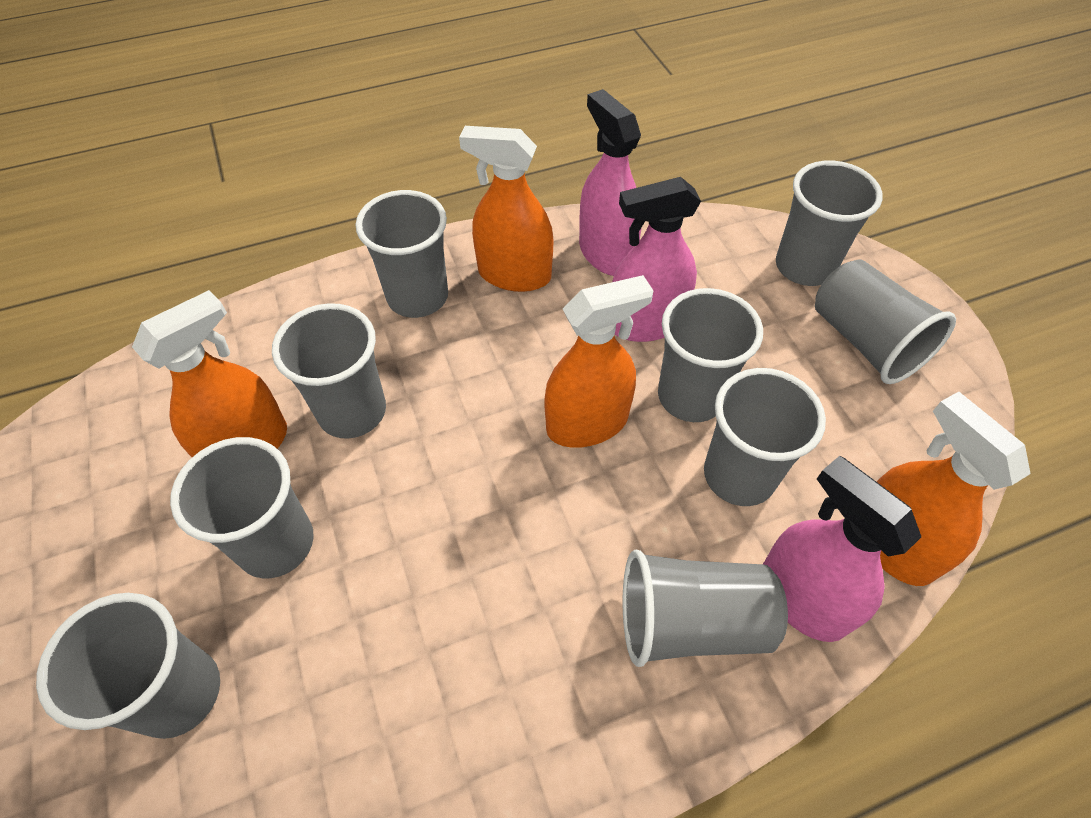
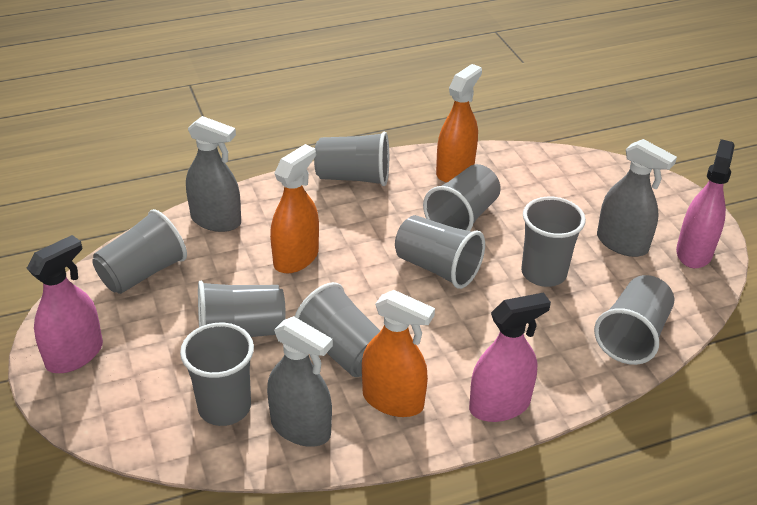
grey spray bottle: 0 -> 3
orange spray bottle: 4 -> 3

